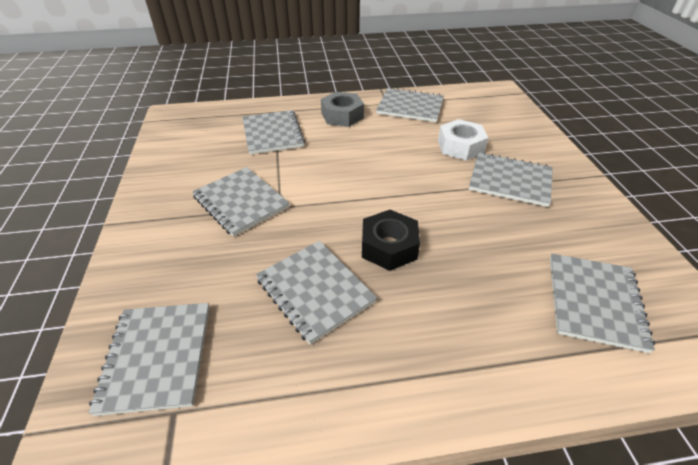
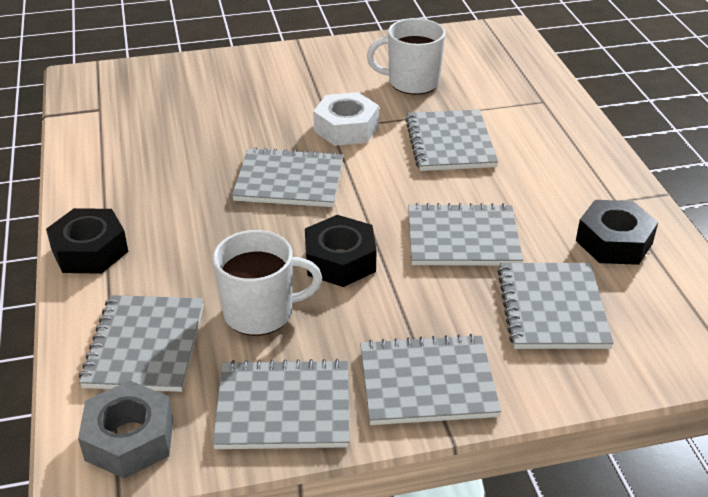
black nut: 1 -> 3
white mug: 0 -> 2

